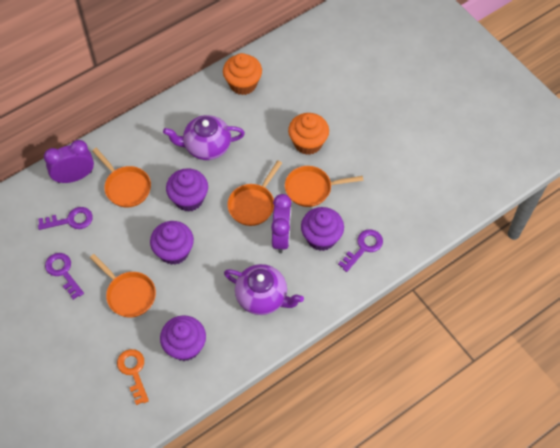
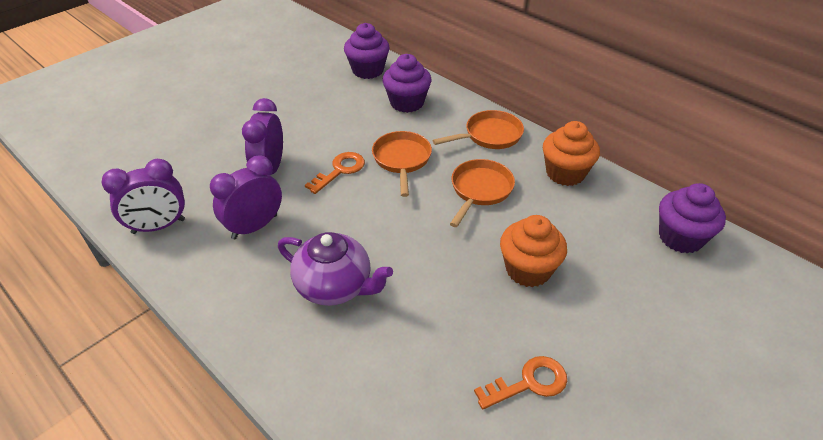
orange key: 1 -> 2
orange pan: 4 -> 3
purple clock: 2 -> 3
purple cupcake: 4 -> 3
purple key: 3 -> 0
purple teapot: 2 -> 1

